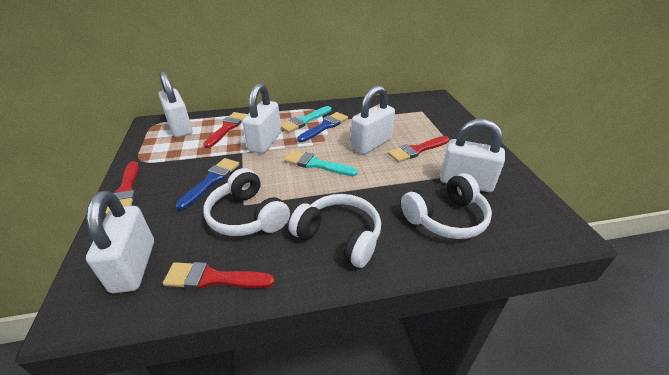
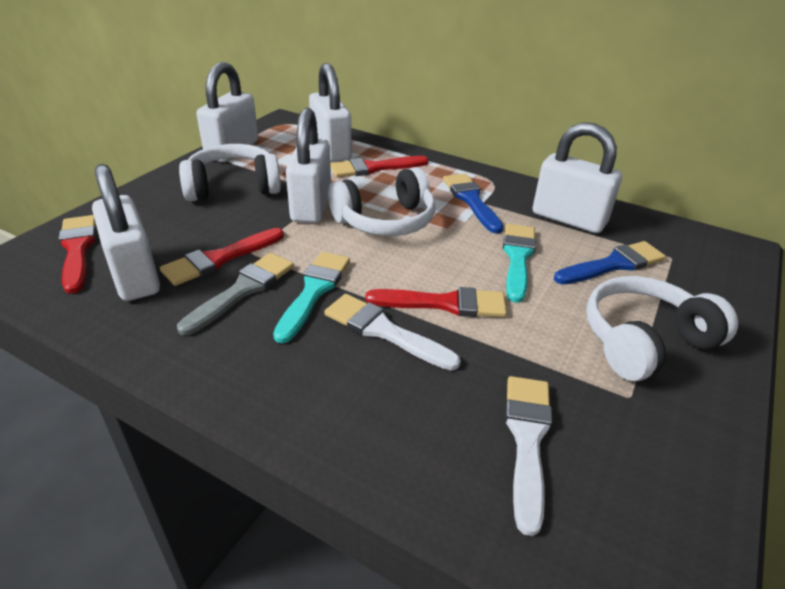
grey brush: 0 -> 1
white brush: 0 -> 2

